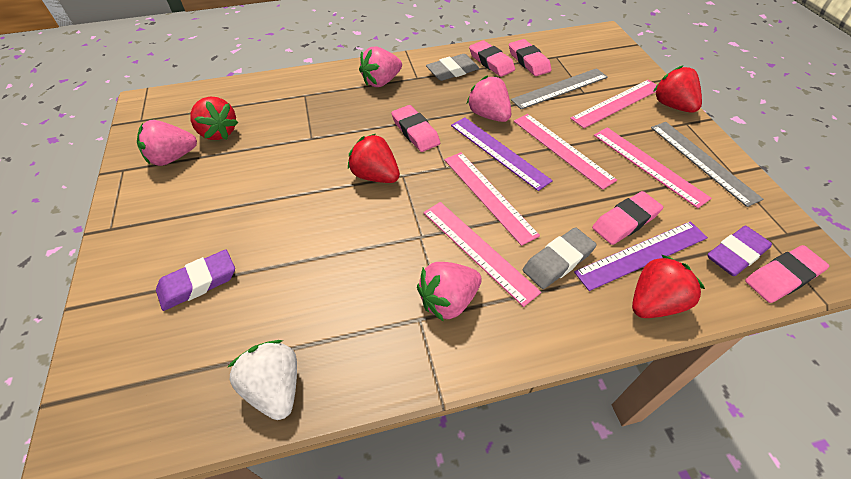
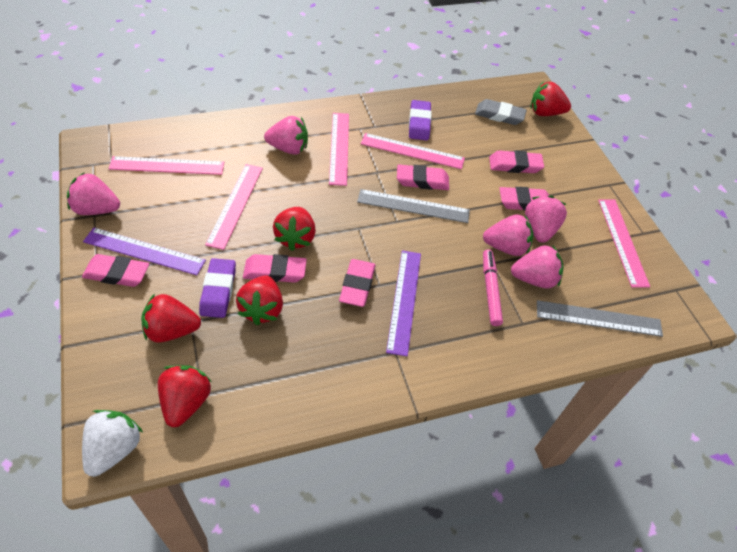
grey eraser: 2 -> 1
pink eraser: 5 -> 6
pink marker: 0 -> 1
pink strawberry: 4 -> 5
red strawberry: 4 -> 5

